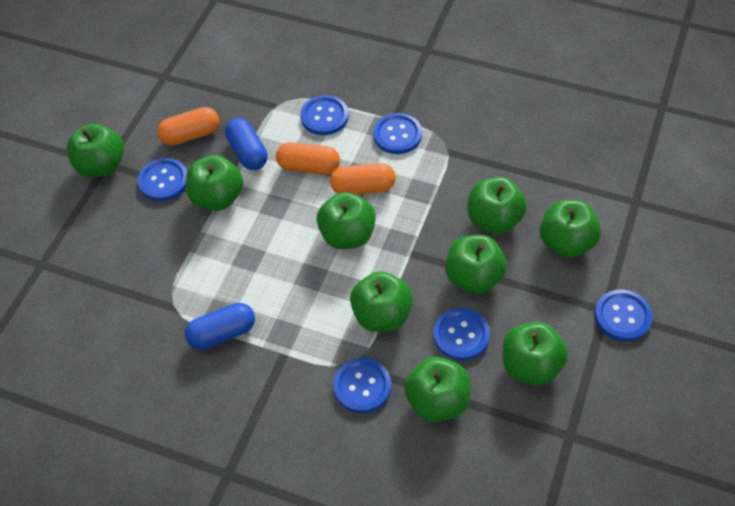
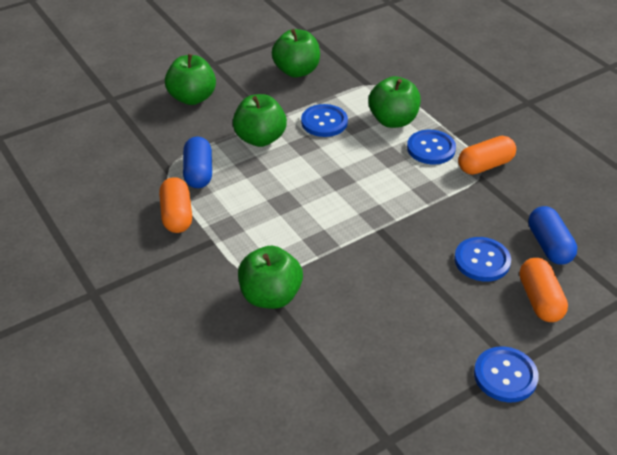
blue button: 6 -> 4
green apple: 9 -> 5

